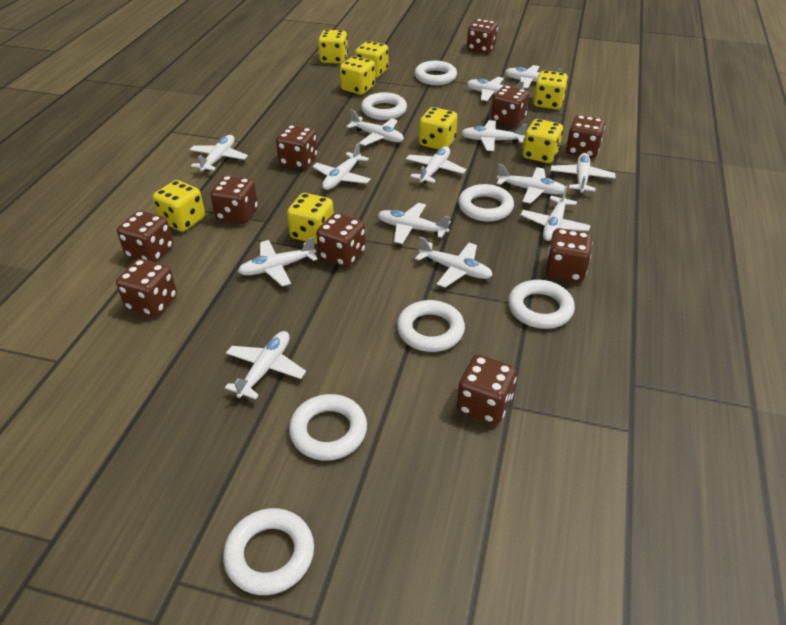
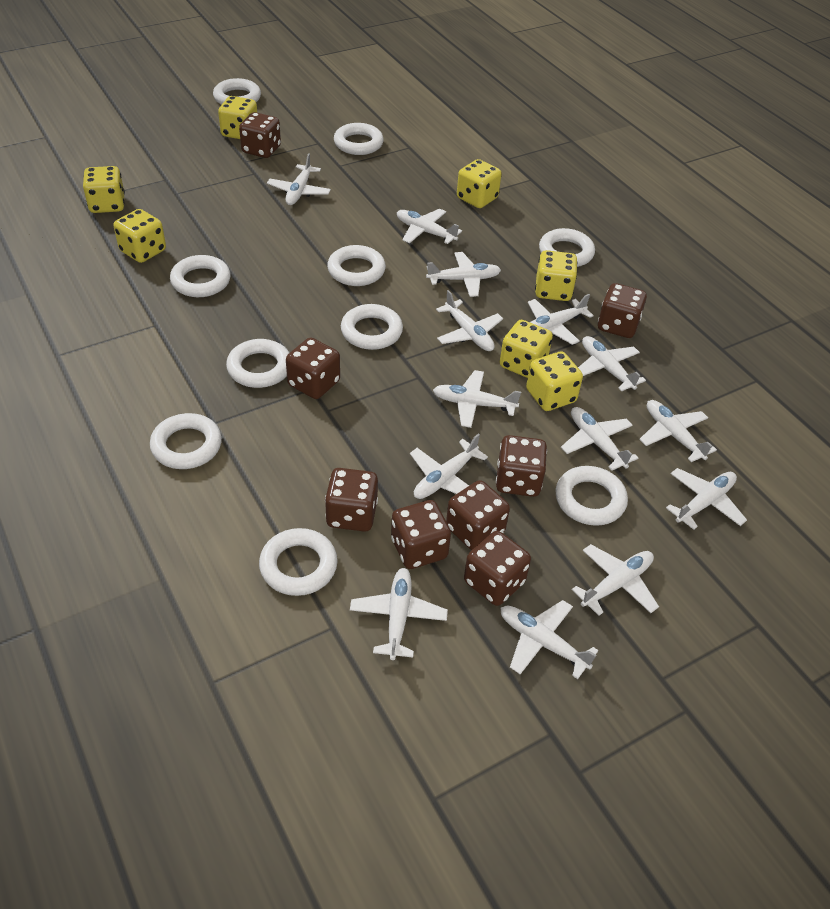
brown dice: 10 -> 8
white ring: 7 -> 10
yellow dice: 8 -> 7

